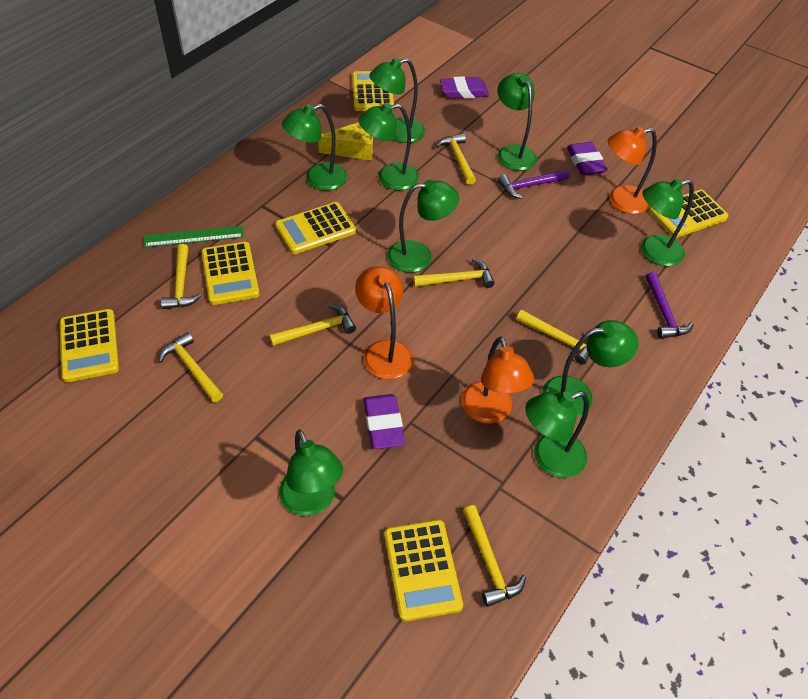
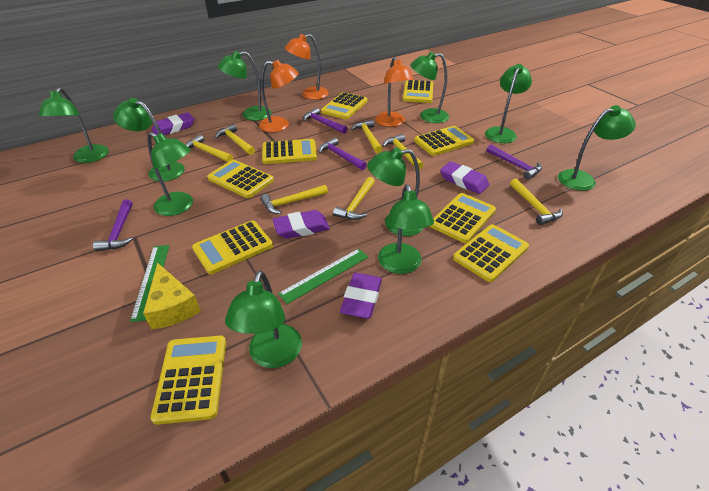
green lamp: 9 -> 10
green ruler: 1 -> 2
purple eraser: 3 -> 4
purple hammer: 2 -> 4
yellow calculator: 6 -> 9

